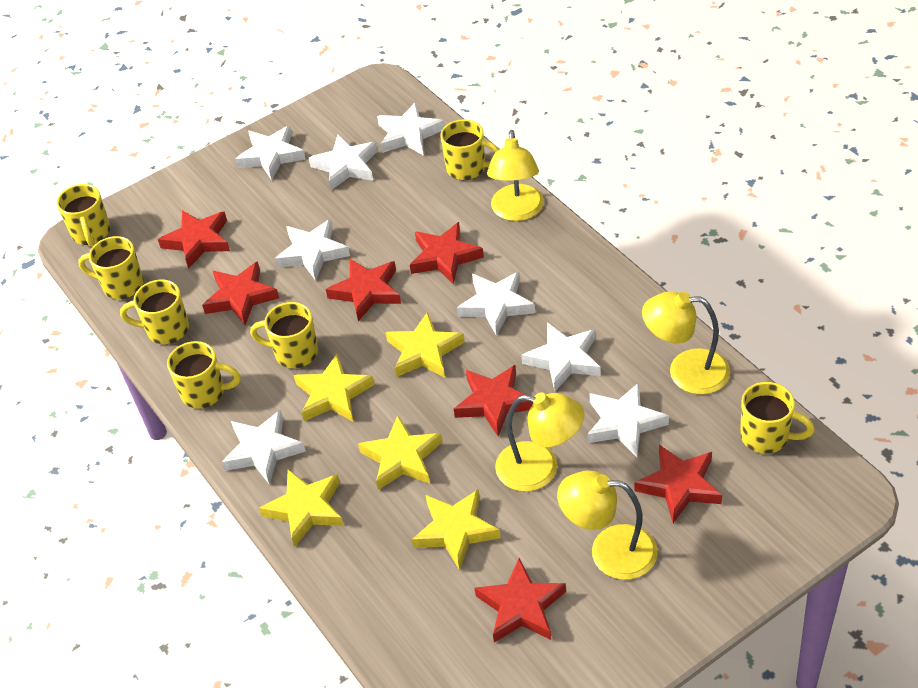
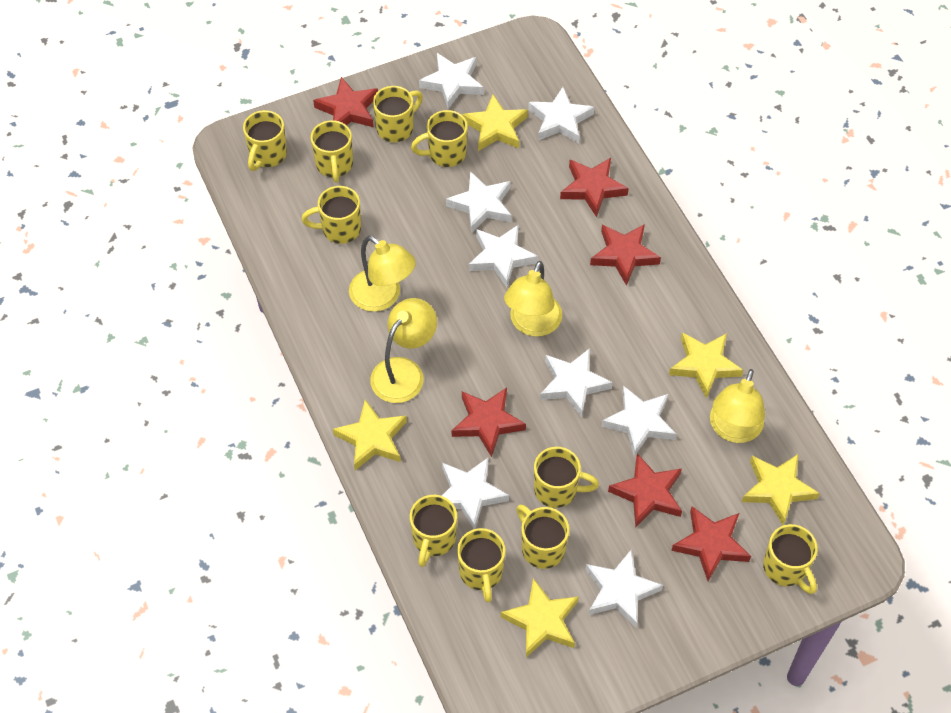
red star: 7 -> 6
yellow mug: 7 -> 10

